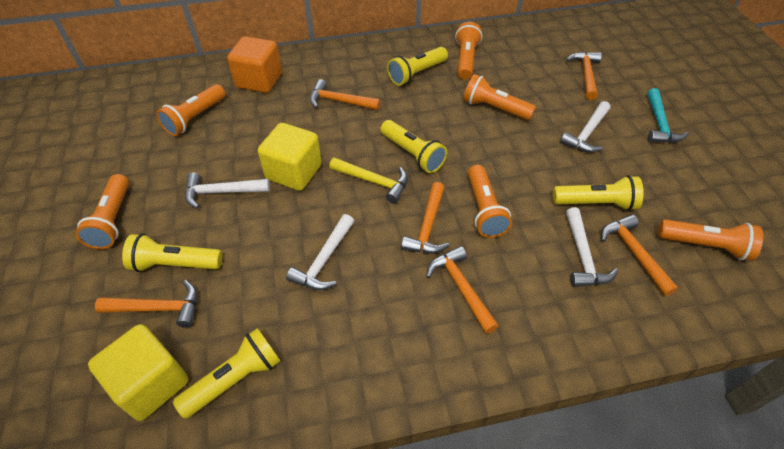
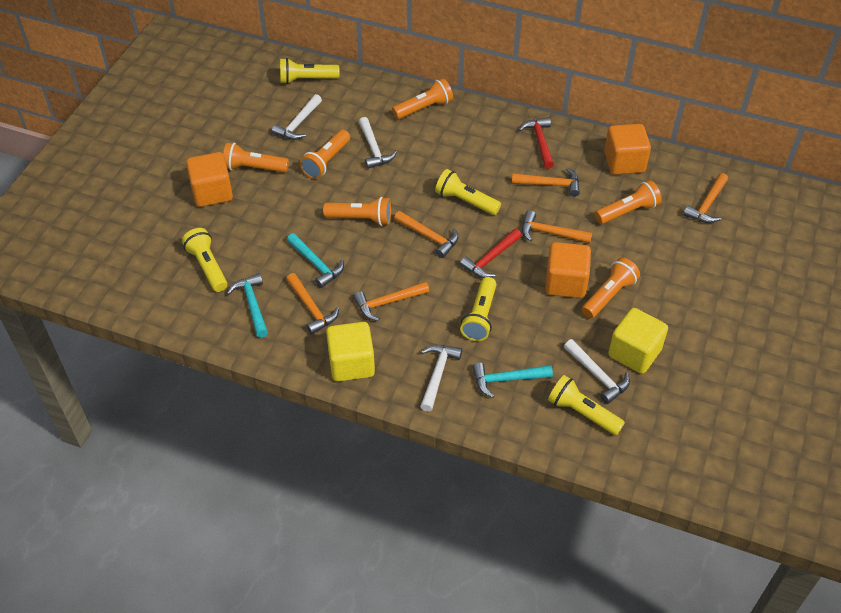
orange cube: 1 -> 3
red hammer: 0 -> 2
turquoise hammer: 1 -> 3
yellow hammer: 1 -> 0

